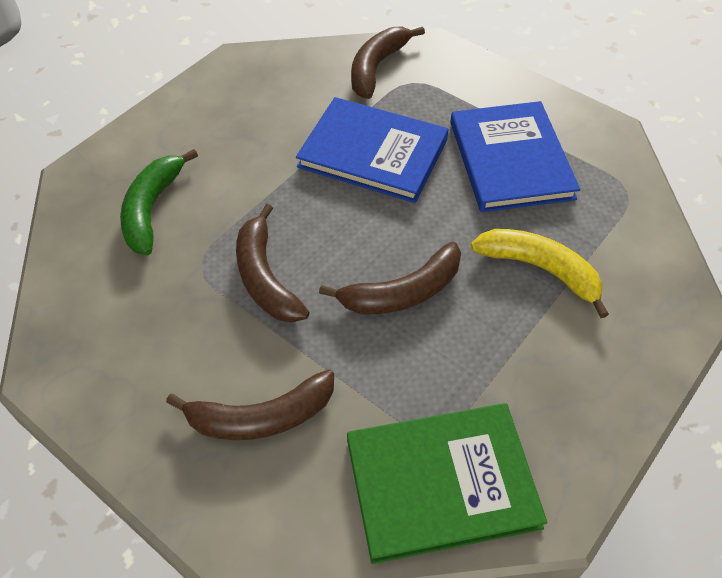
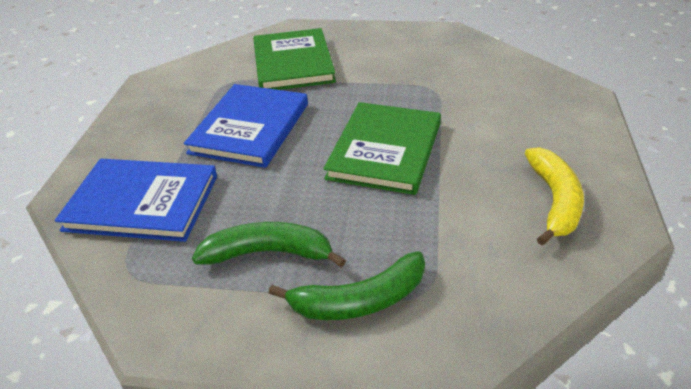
brown banana: 4 -> 0
green banana: 1 -> 2
green book: 1 -> 2

